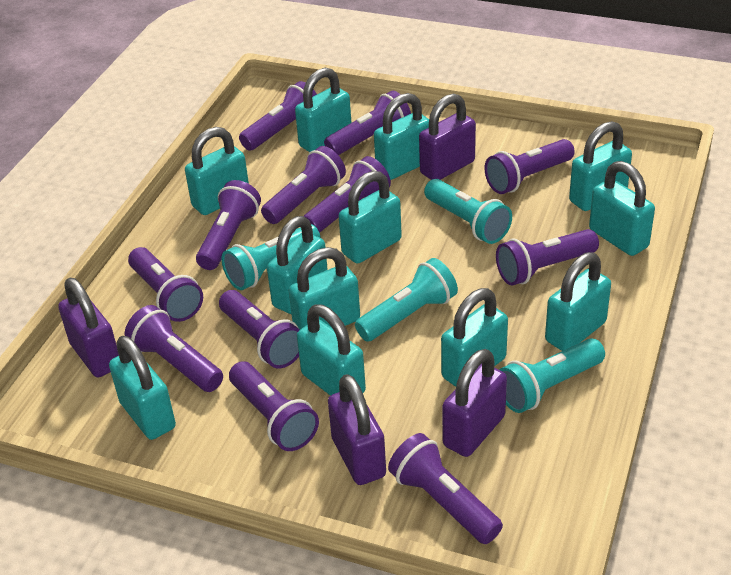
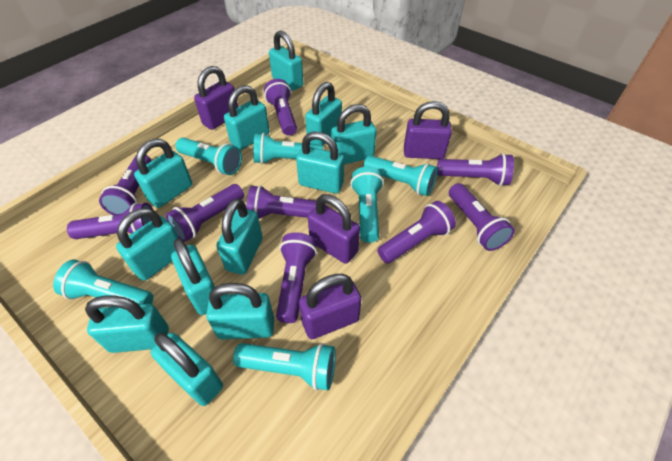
purple flashlight: 12 -> 9
turquoise flashlight: 4 -> 6

